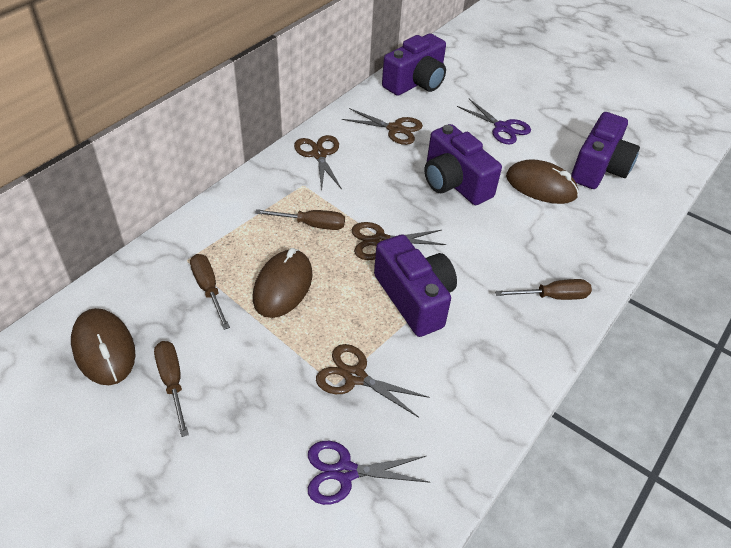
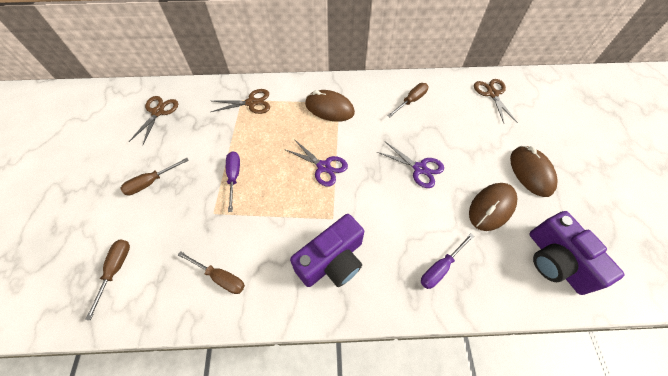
brown scissors: 4 -> 3
purple camera: 4 -> 2
purple screwdriver: 0 -> 2

